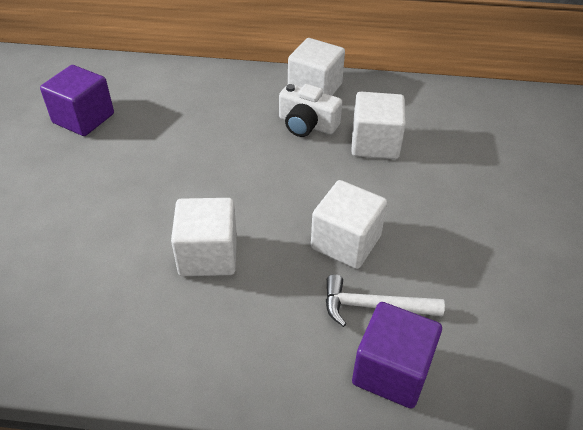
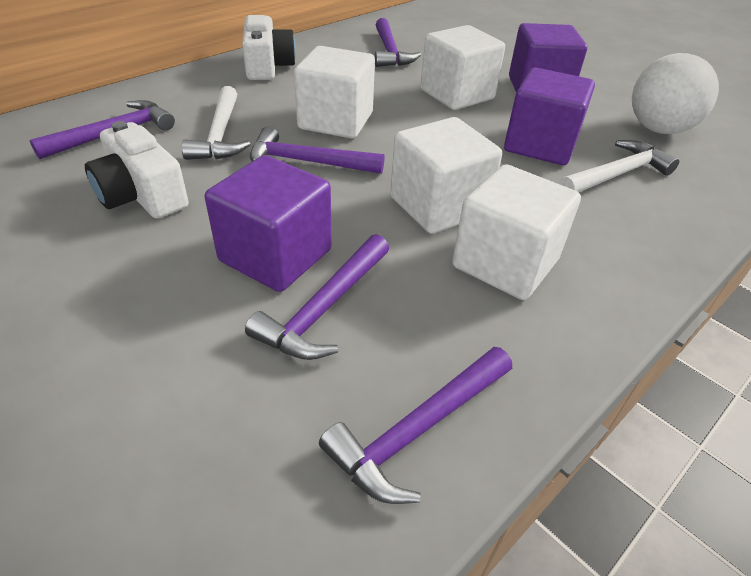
purple cube: 2 -> 3
purple hammer: 0 -> 5
white ball: 0 -> 1
white camera: 1 -> 2
white hammer: 1 -> 2

